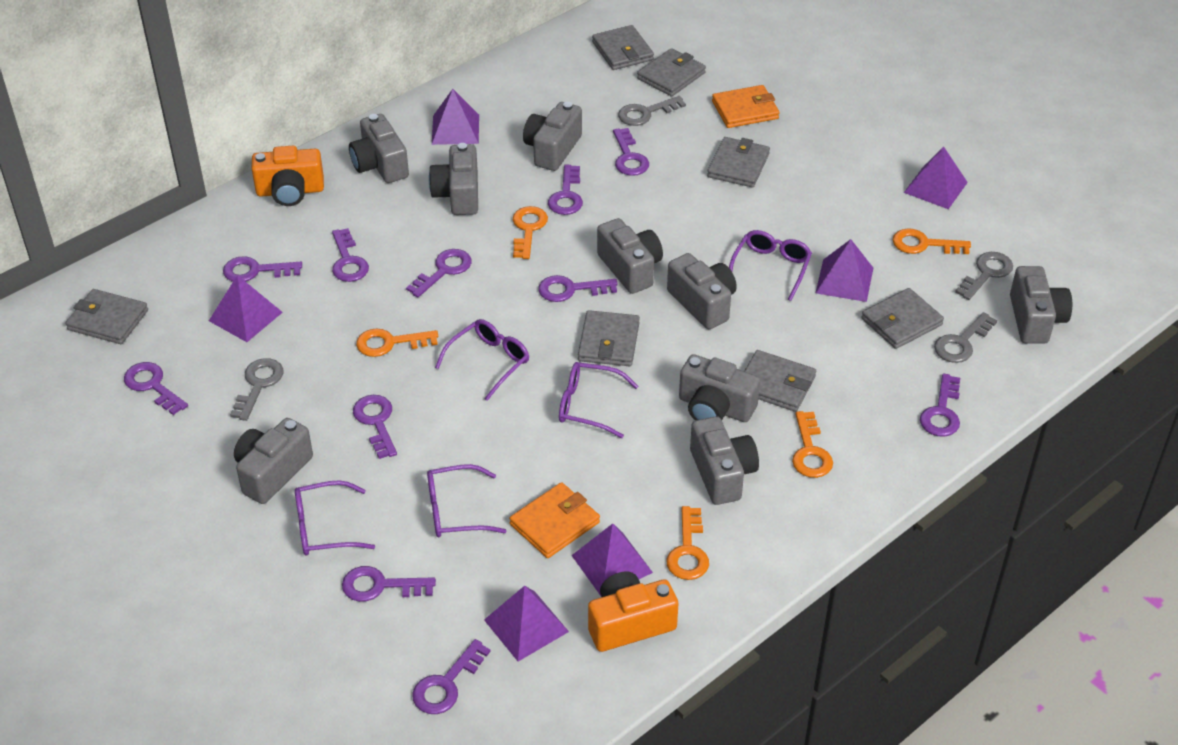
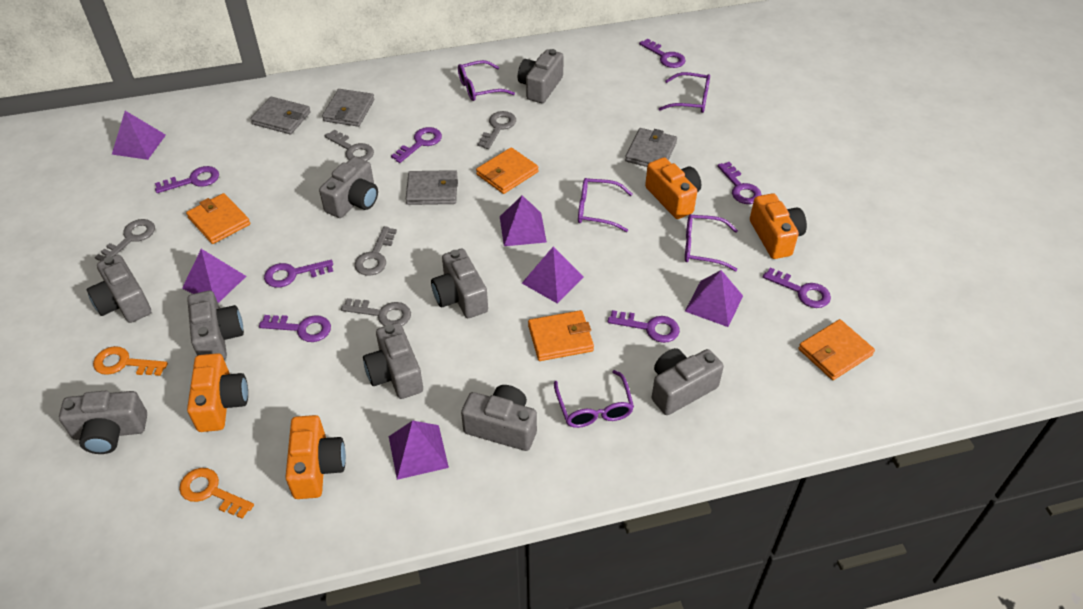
grey key: 4 -> 5
grey wallet: 7 -> 4
orange camera: 2 -> 4
orange key: 5 -> 2
orange wallet: 2 -> 4
purple key: 11 -> 8

